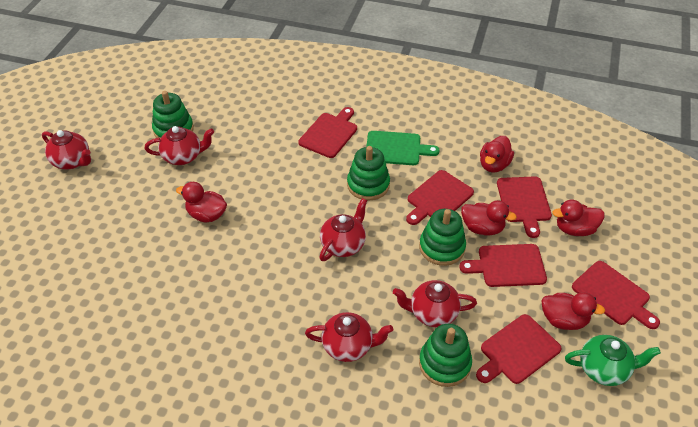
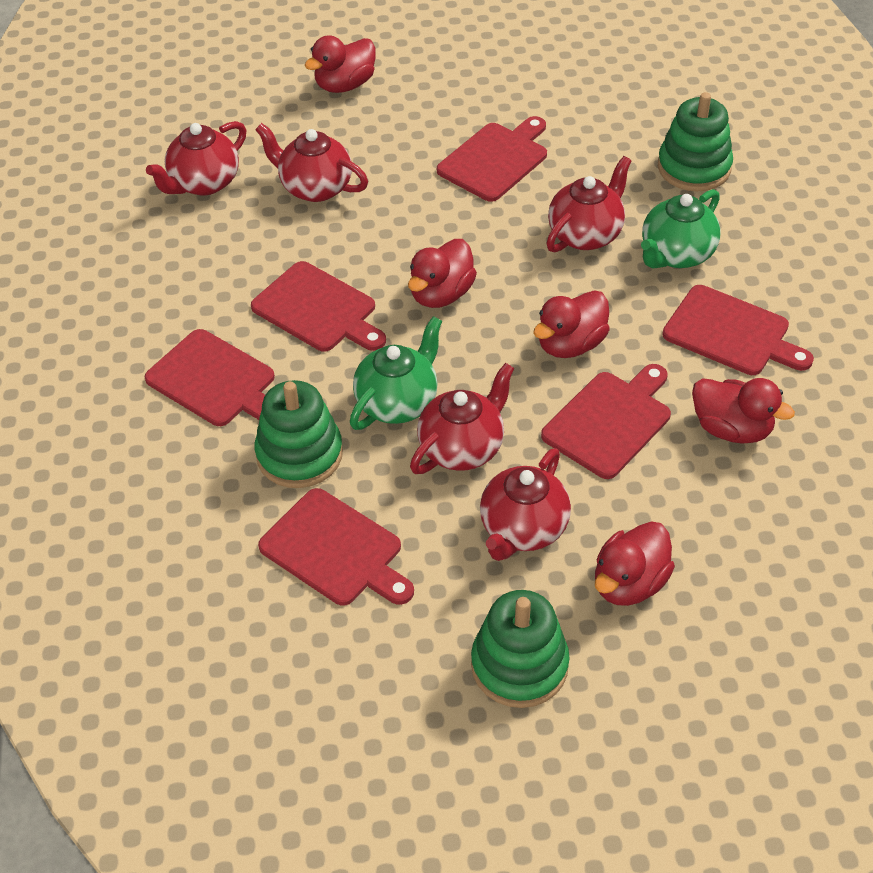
green cutting board: 1 -> 0
green stacking toy: 4 -> 3
green teapot: 1 -> 2

